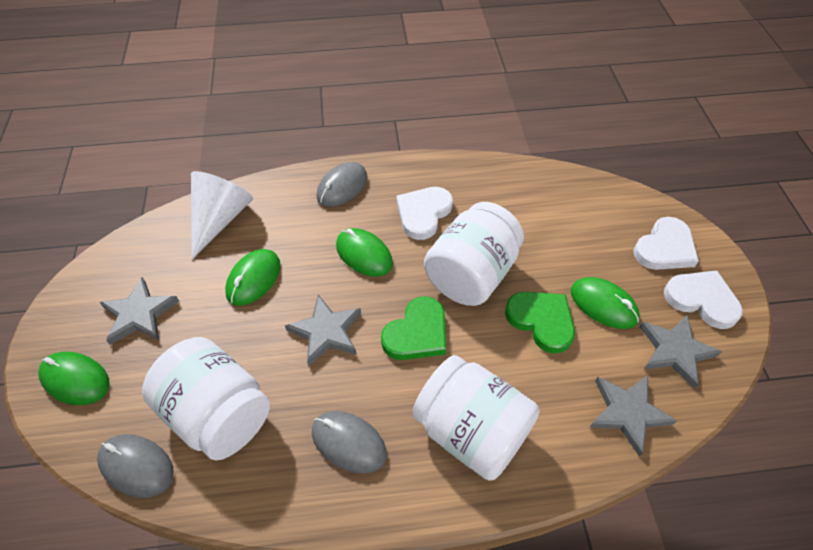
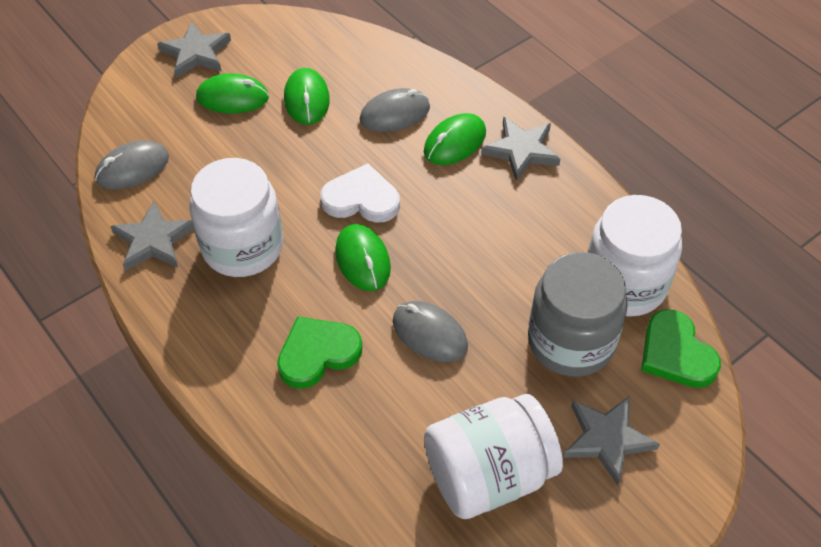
grey jar: 0 -> 1
white cone: 1 -> 0
white heart: 3 -> 1

